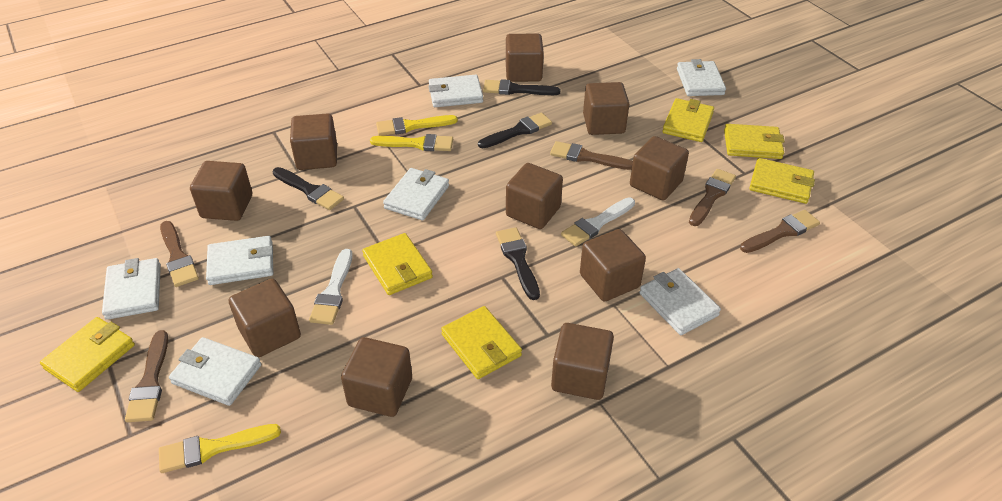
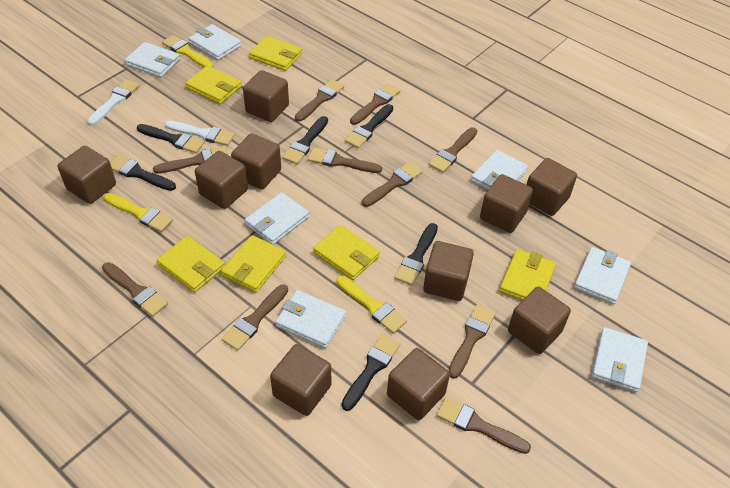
black brush: 4 -> 6
brown brush: 5 -> 10

